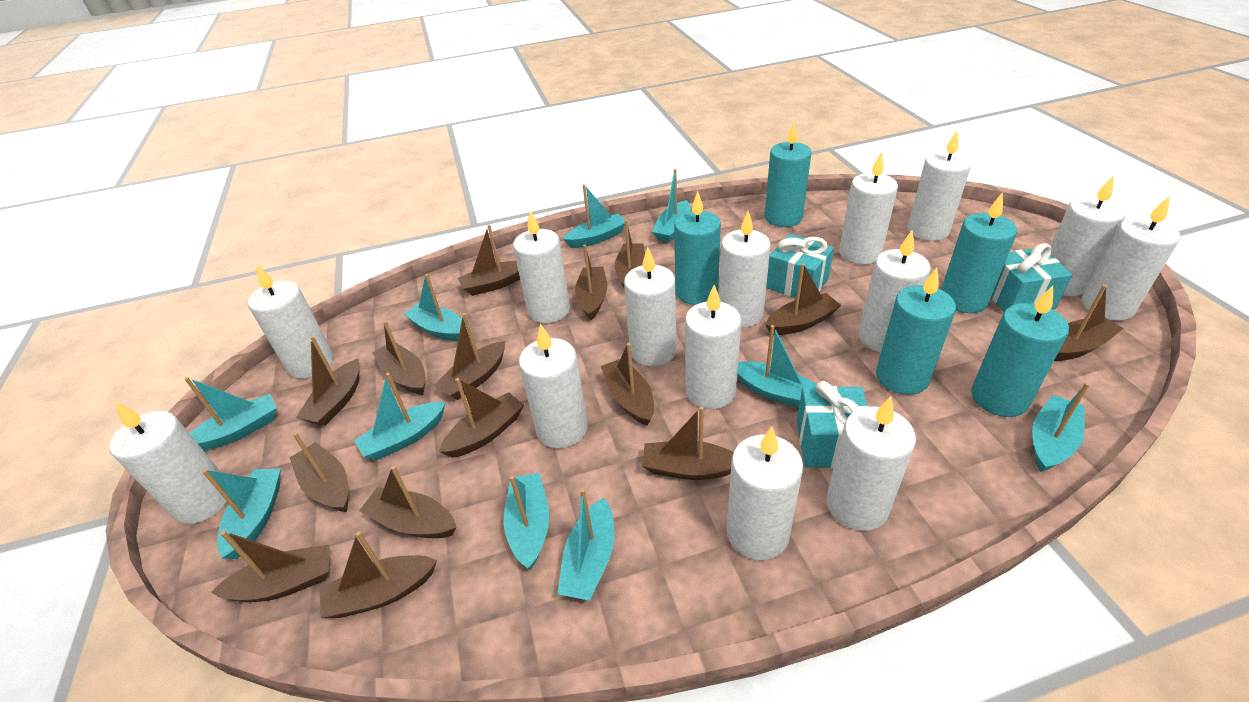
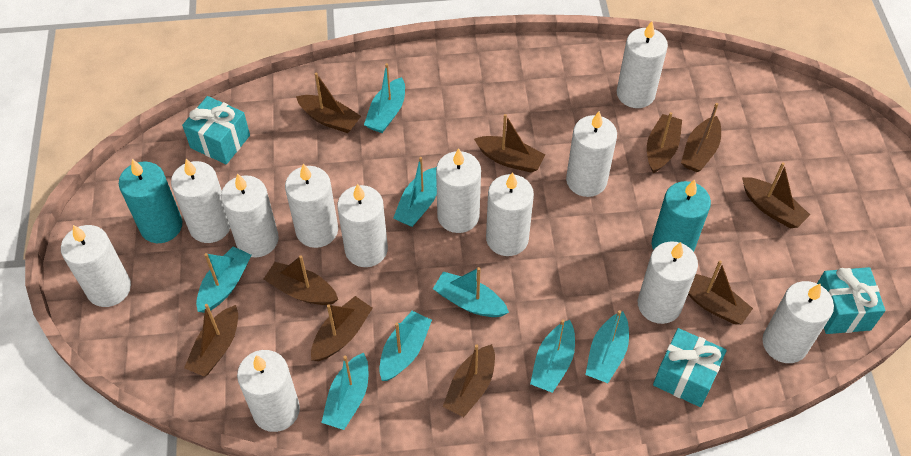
brown boat: 15 -> 10
turquoise boat: 10 -> 8
turquoise candle: 5 -> 2
white candle: 14 -> 12

